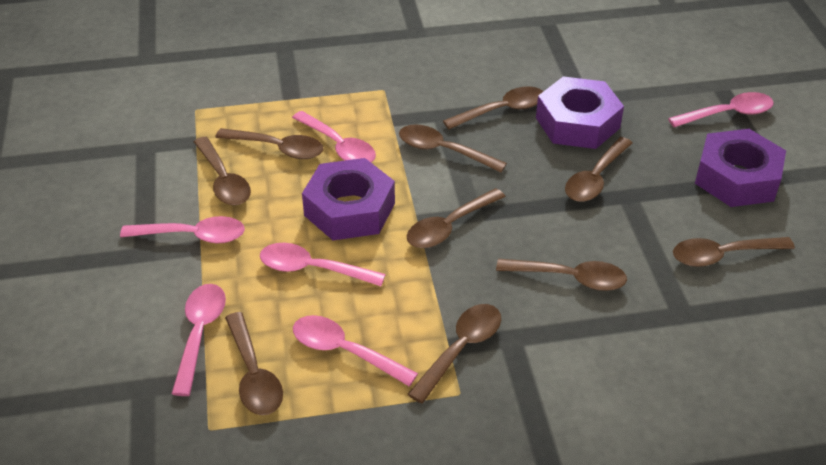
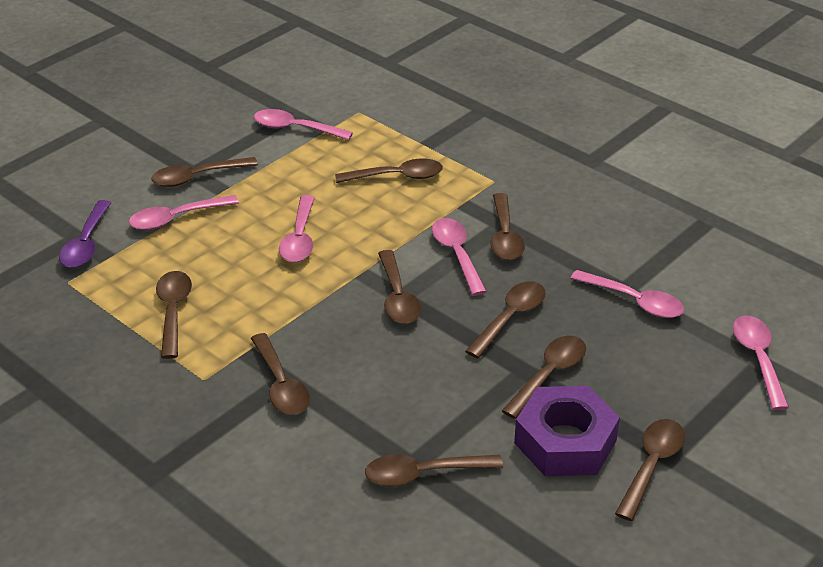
purple nut: 3 -> 1
purple spoon: 0 -> 1

